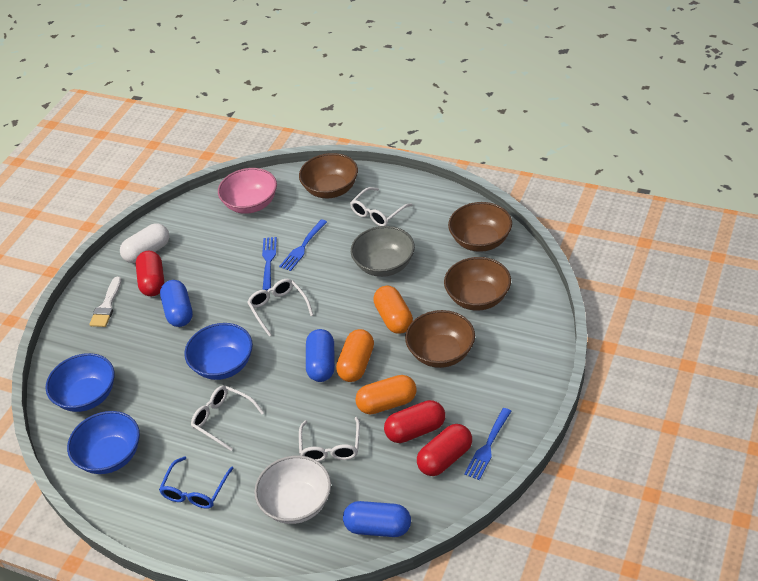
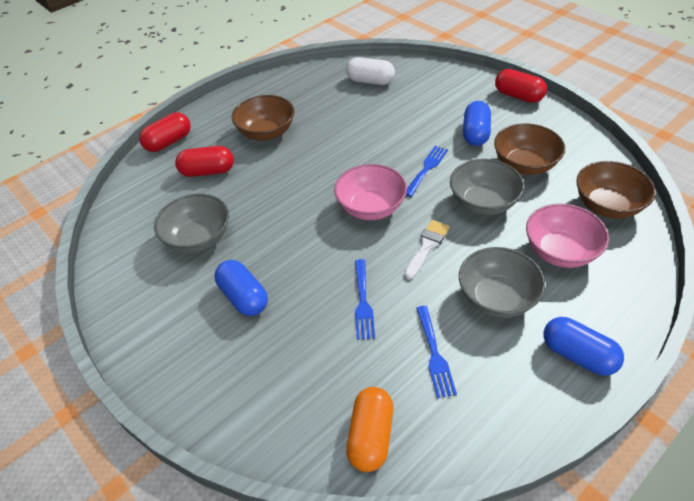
blue bowl: 3 -> 0
blue glasses: 1 -> 0
brown bowl: 4 -> 3
grey bowl: 1 -> 3
orange capsule: 3 -> 1
pink bowl: 1 -> 2
white bowl: 1 -> 0
white glasses: 4 -> 0

